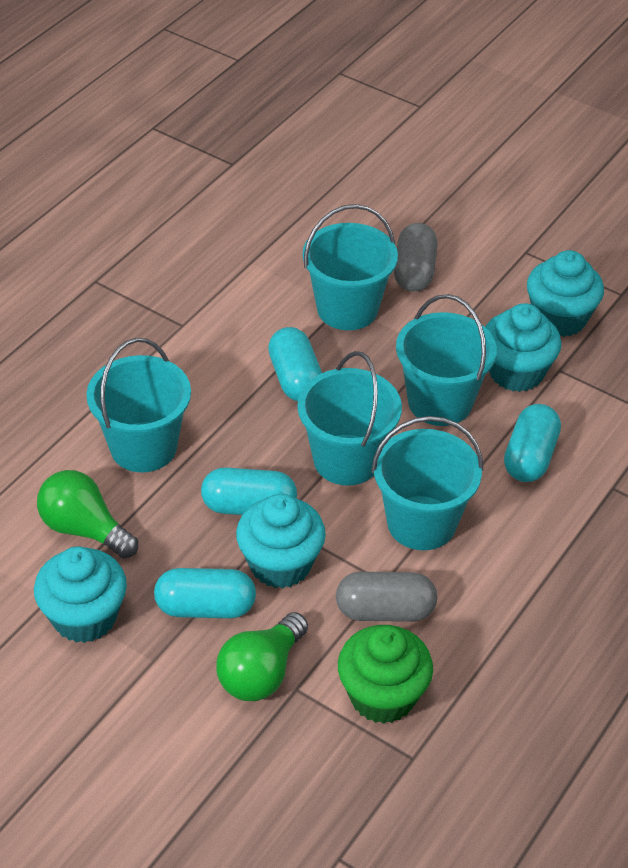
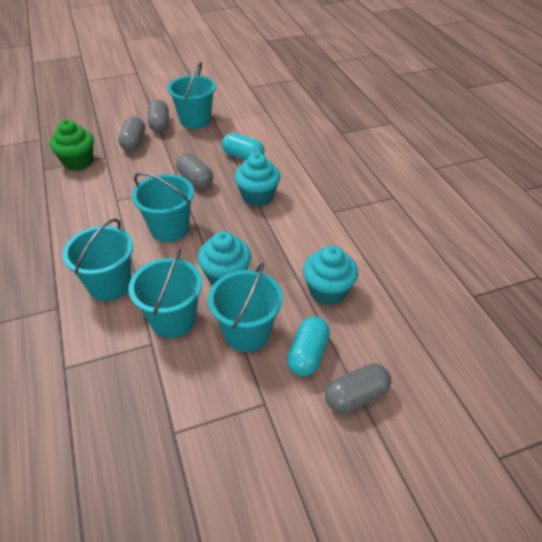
green light bulb: 2 -> 0
grey capsule: 2 -> 4
turquoise capsule: 4 -> 2
turquoise cupcake: 4 -> 3

